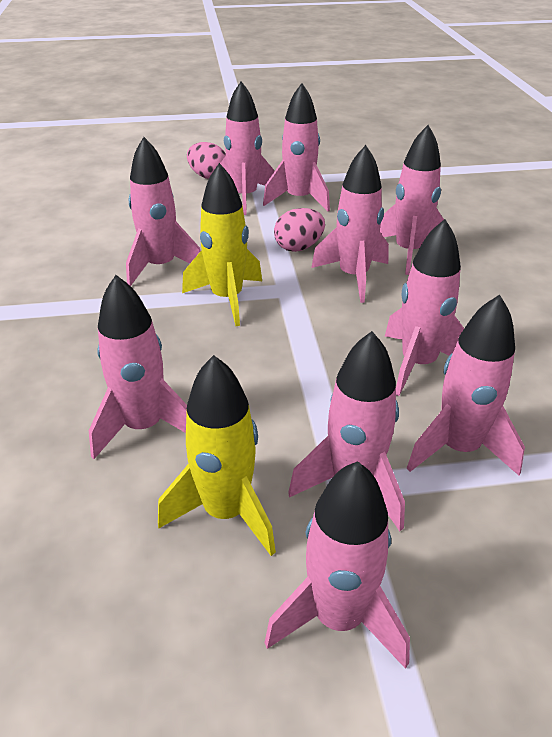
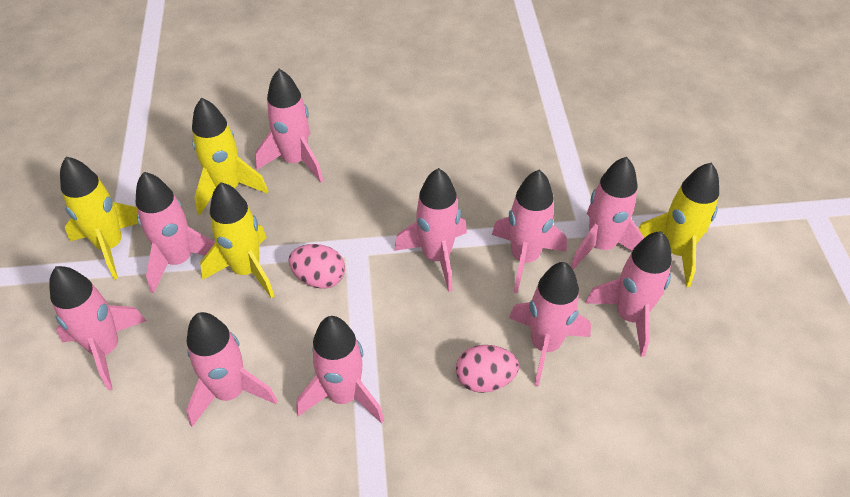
yellow rocket: 2 -> 4

